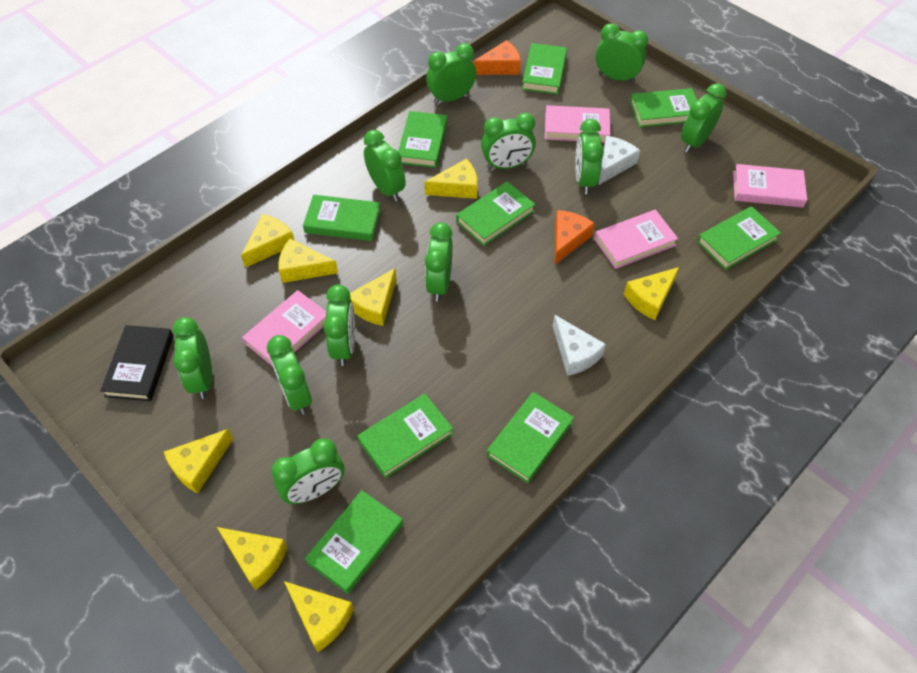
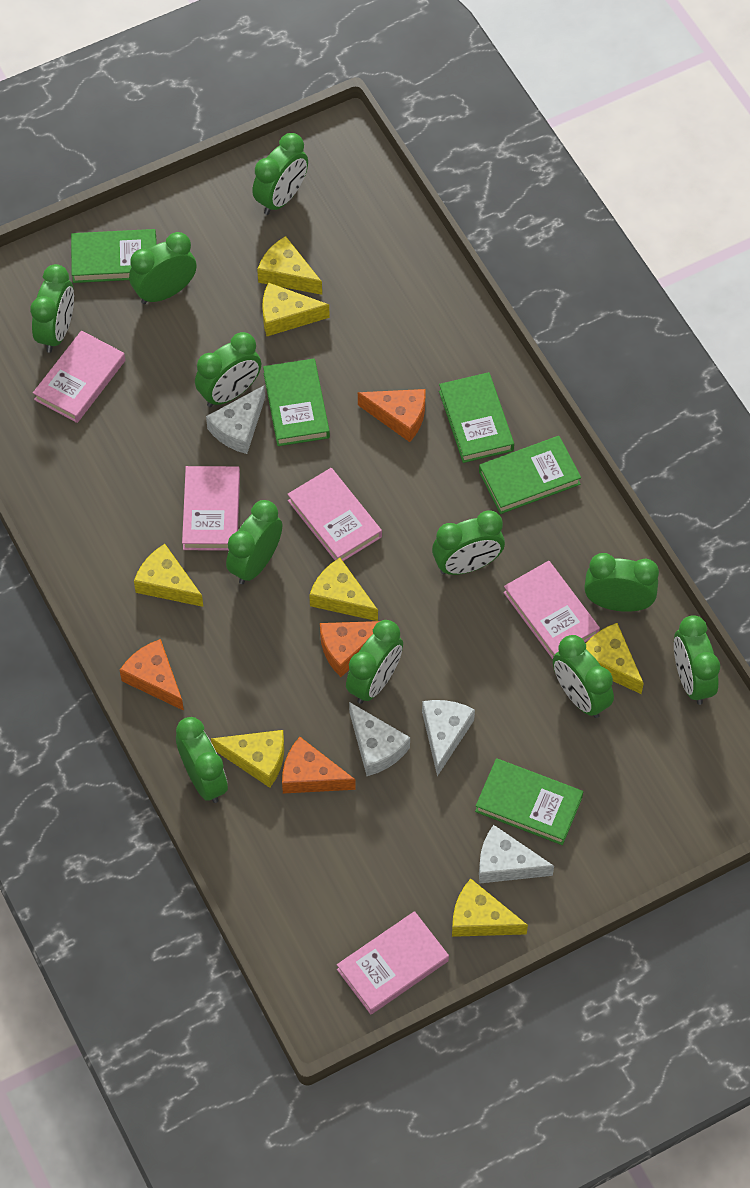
black book: 1 -> 0
green book: 9 -> 5
orange cheese: 2 -> 4
pink book: 4 -> 5
white cheese: 2 -> 4
yellow cheese: 8 -> 7

